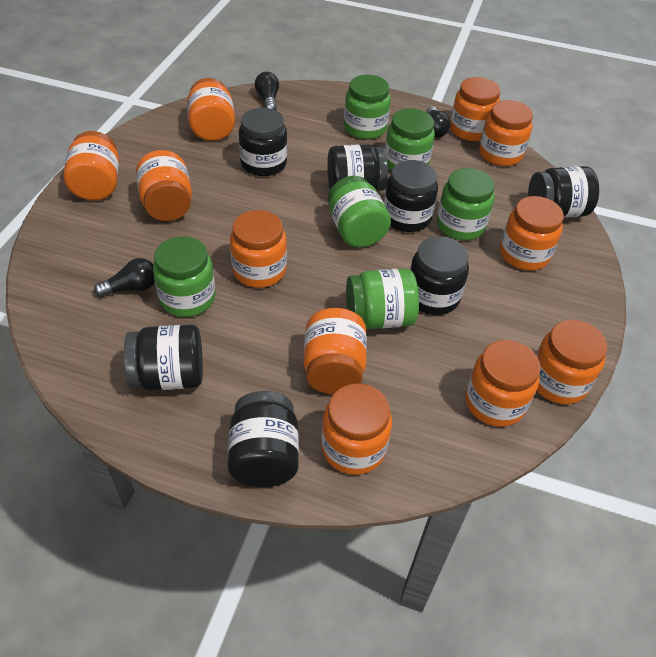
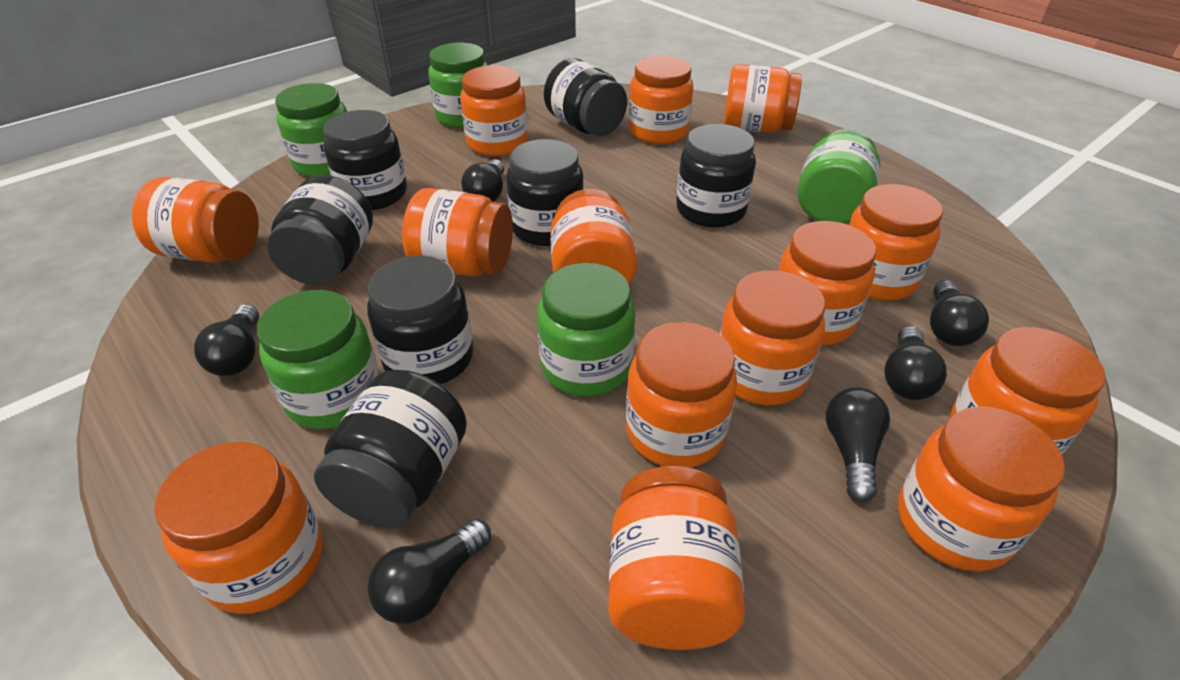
black light bulb: 3 -> 6
green jar: 6 -> 5
orange jar: 11 -> 14

